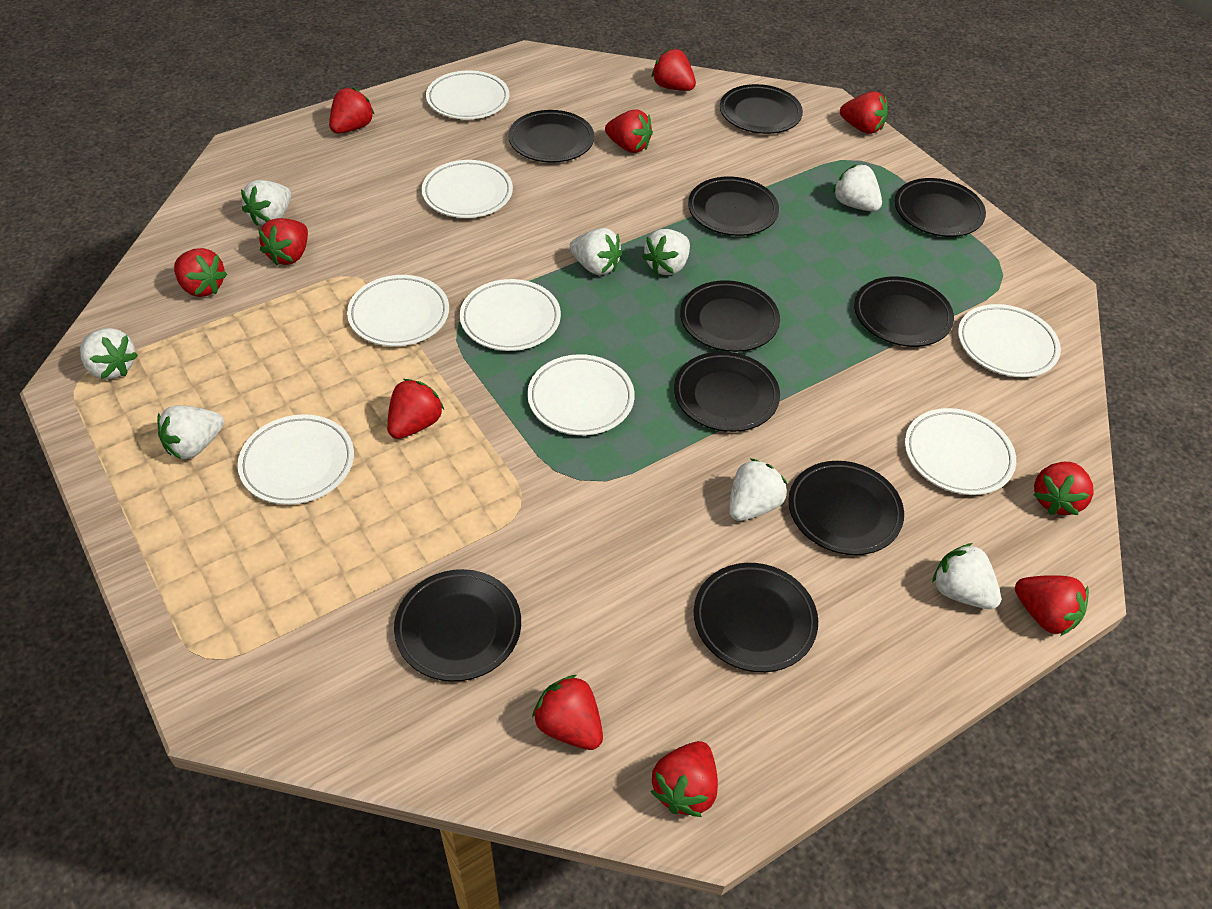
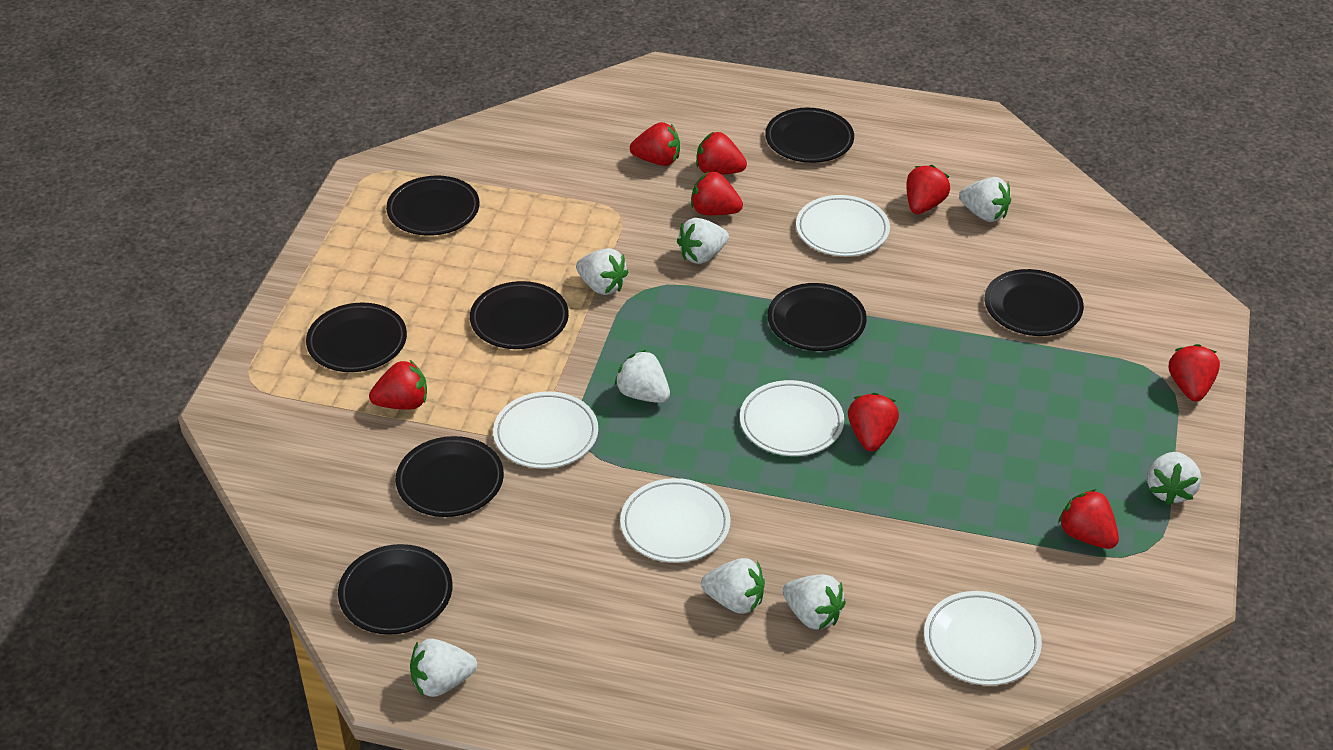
black plate: 10 -> 8
red strawberry: 11 -> 8
white plate: 8 -> 5

